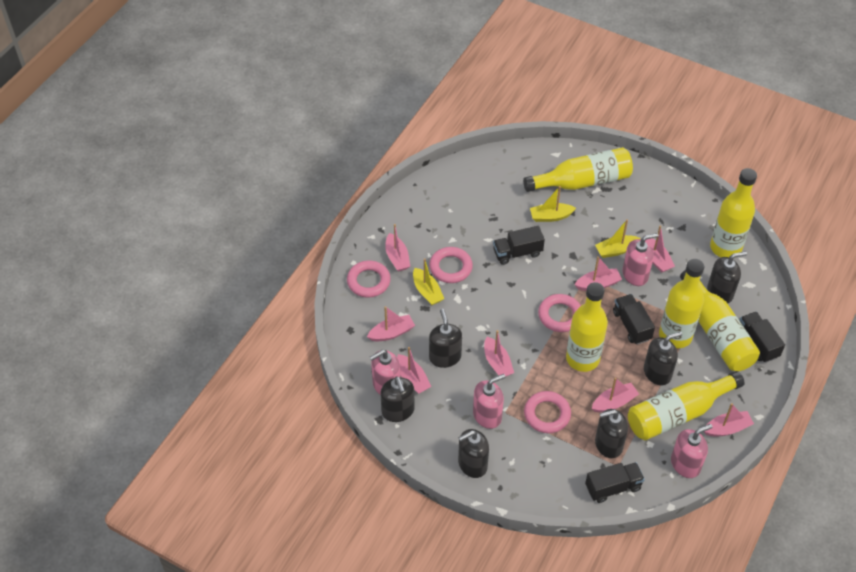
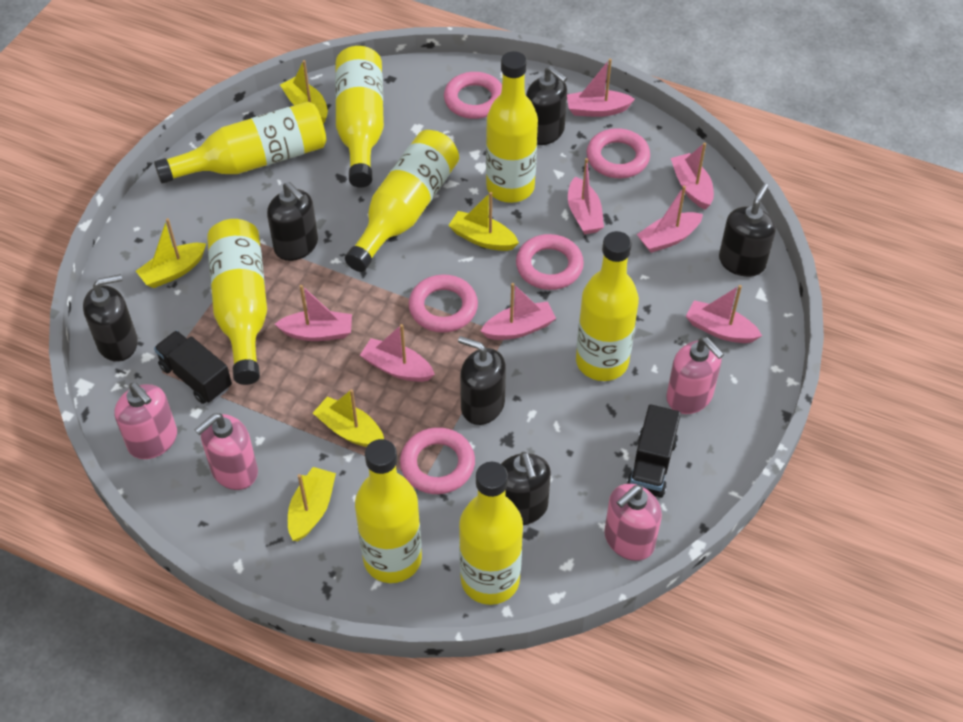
black truck: 4 -> 2
pink ring: 4 -> 5
yellow boat: 3 -> 5
yellow bottle: 6 -> 8

